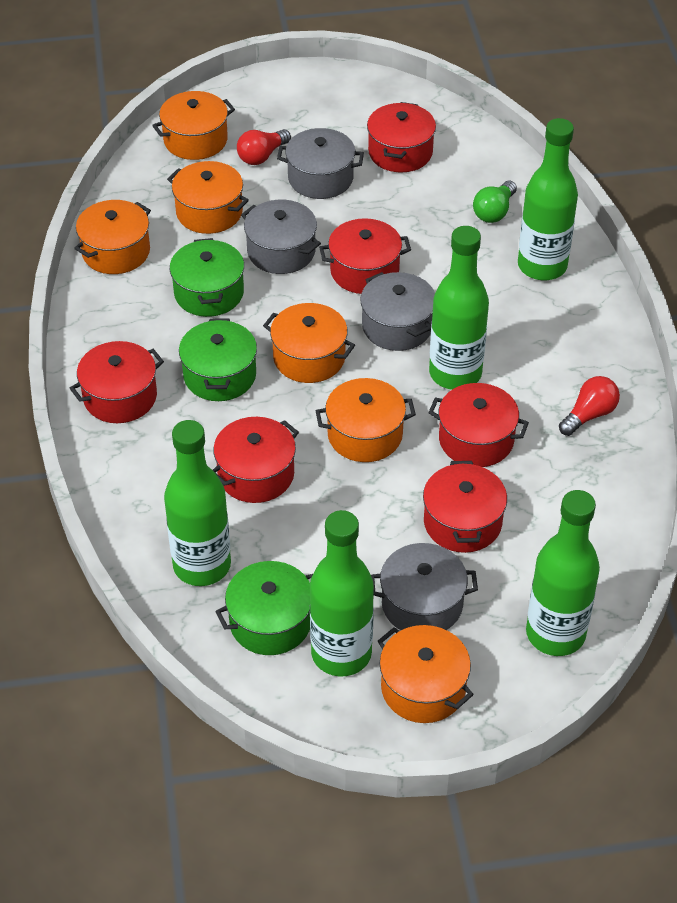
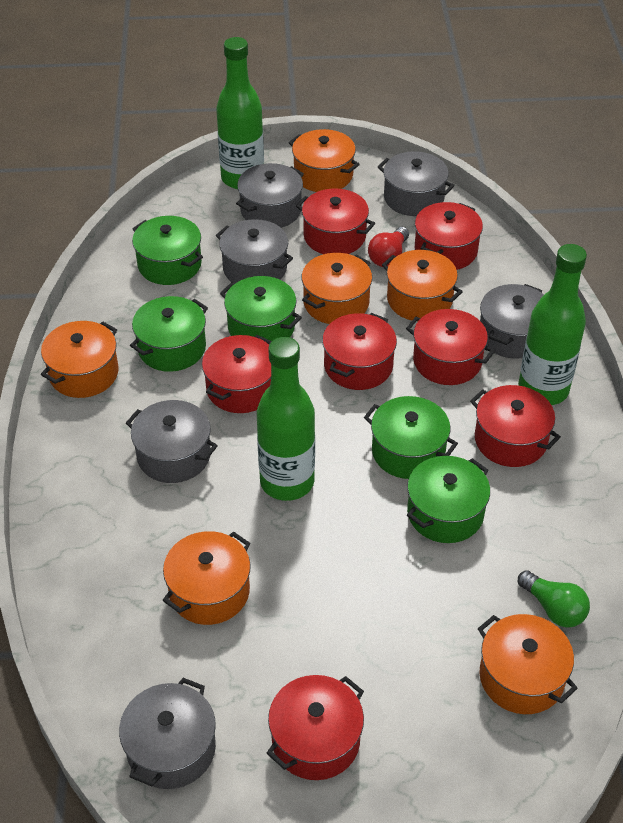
green bottle: 5 -> 3
green pot: 3 -> 5
grey pot: 4 -> 6
red light bulb: 2 -> 1
red pot: 6 -> 7

